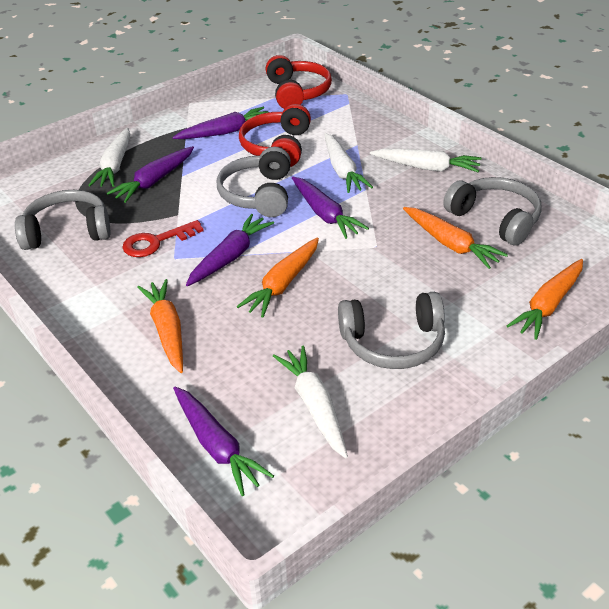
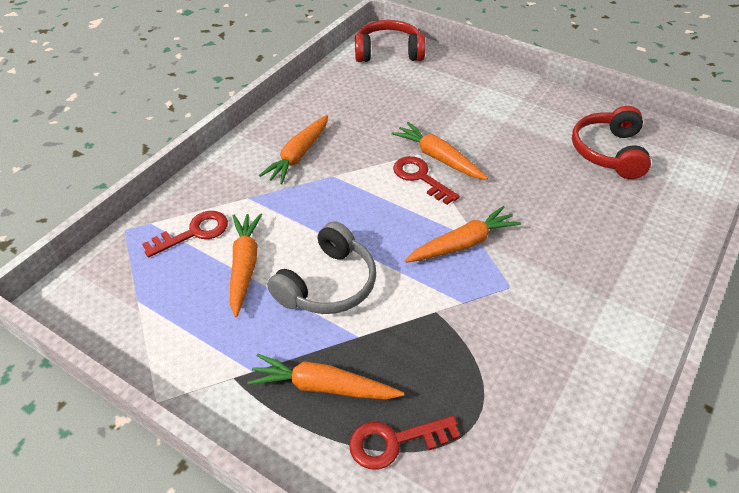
grey headphones: 4 -> 1
orange carrot: 4 -> 5
purple carrot: 5 -> 0
red key: 1 -> 3
white carrot: 4 -> 0

